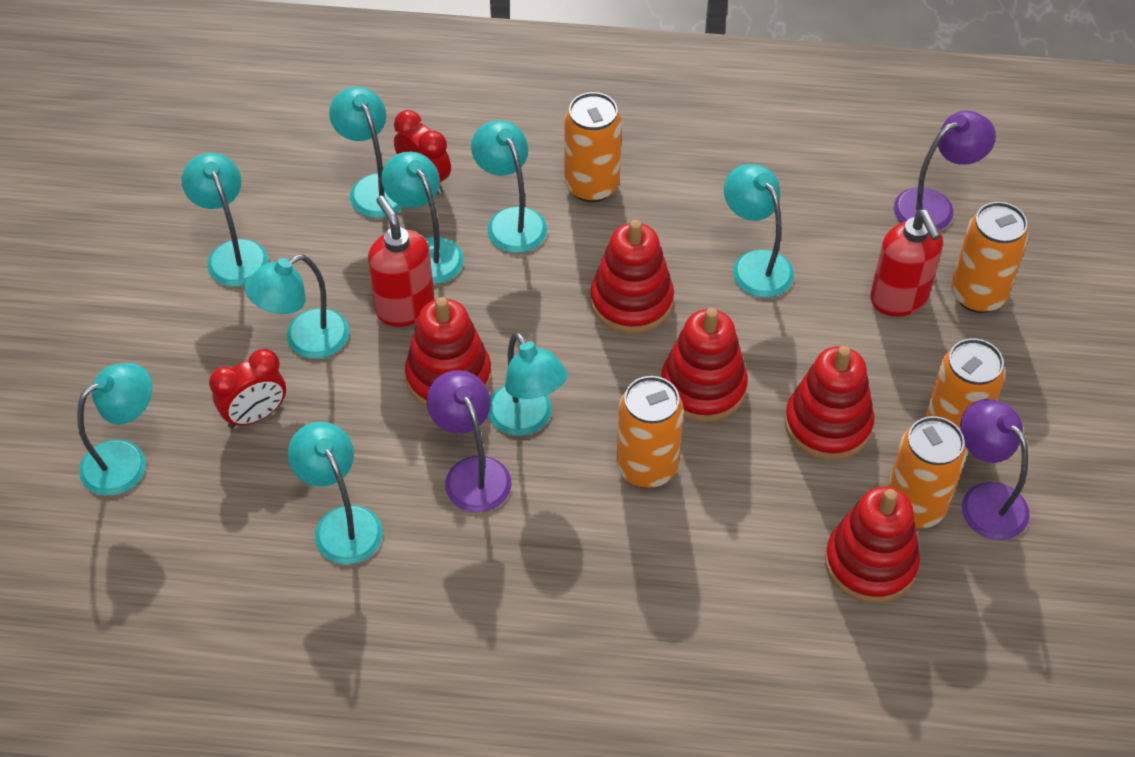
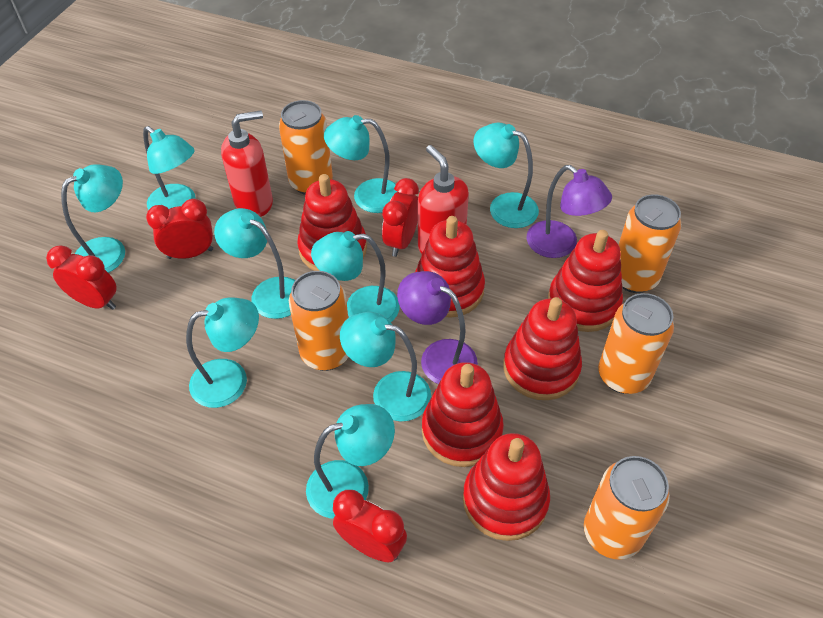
purple lamp: 3 -> 2
red clock: 2 -> 4
red stacking toy: 5 -> 6

